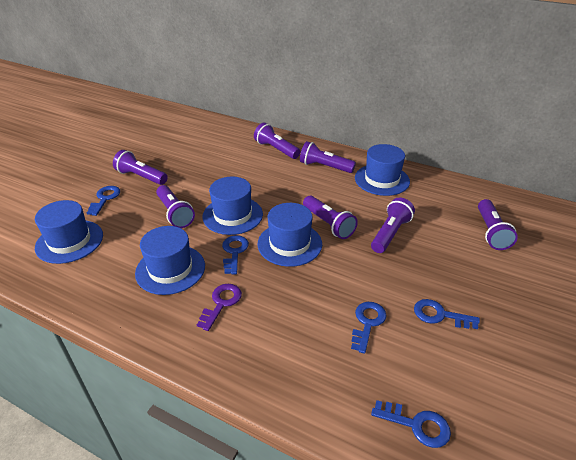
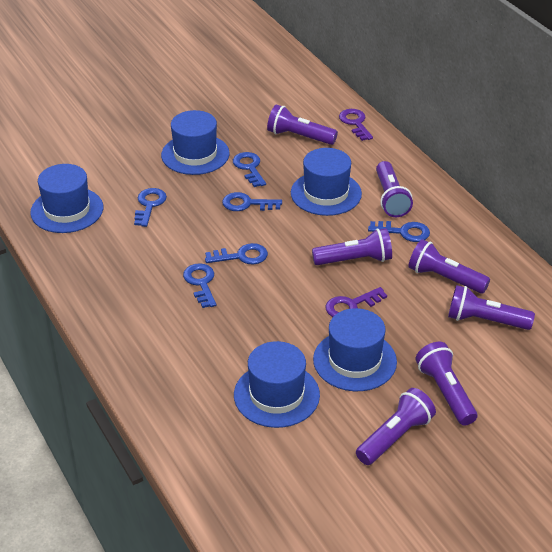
blue key: 5 -> 6
purple key: 1 -> 2

